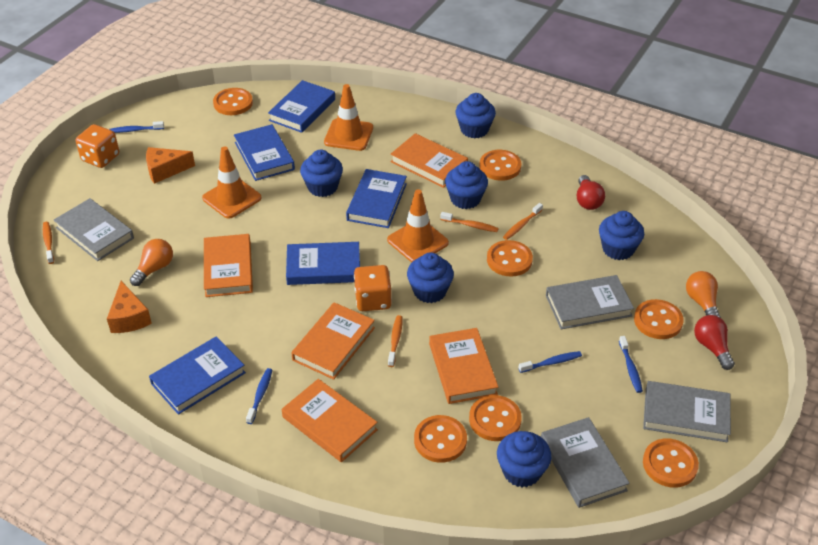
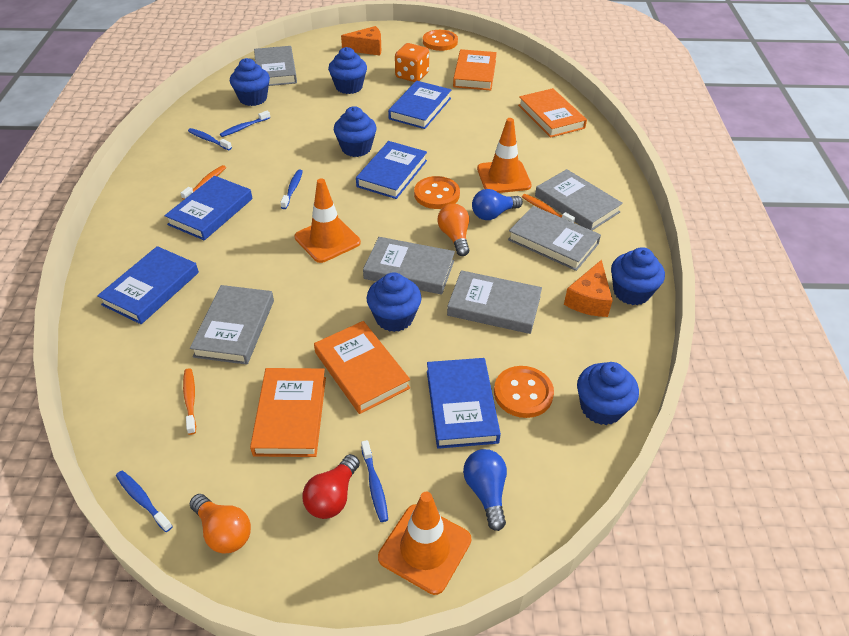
blue light bulb: 0 -> 2
blue toothbrush: 4 -> 5
grey book: 4 -> 6
orange book: 5 -> 4
orange button: 7 -> 3
orange dice: 2 -> 1
orange toothbrush: 4 -> 3
red light bulb: 2 -> 1

